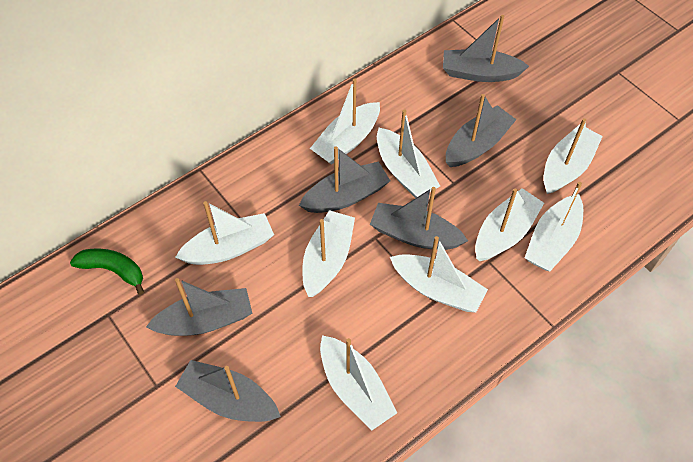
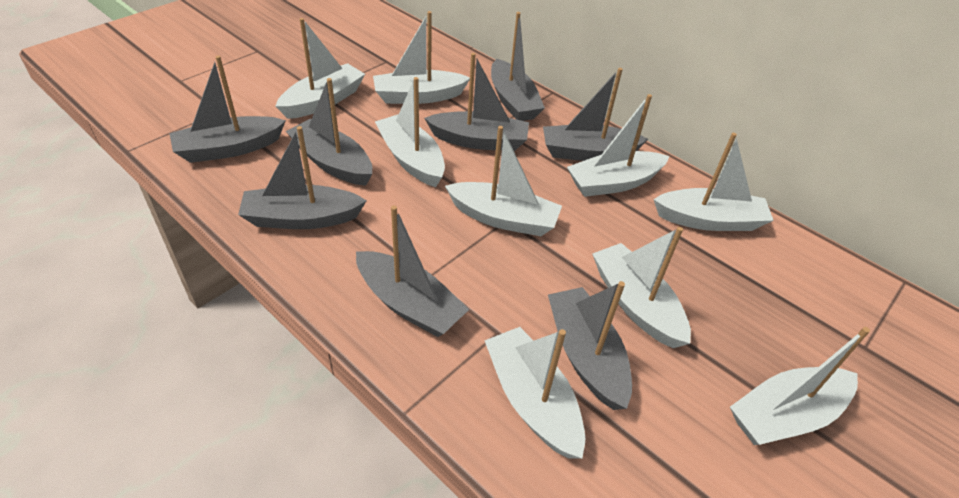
green banana: 1 -> 0
grey boat: 6 -> 8

